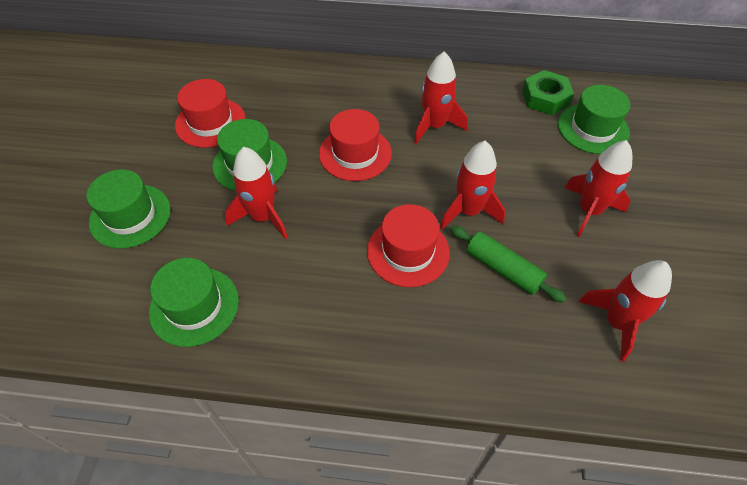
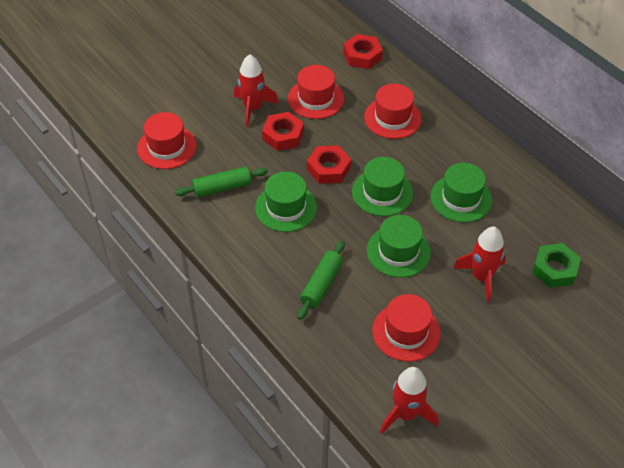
green rolling pin: 1 -> 2
red hat: 3 -> 4
red nut: 0 -> 3
red rocket: 5 -> 3

